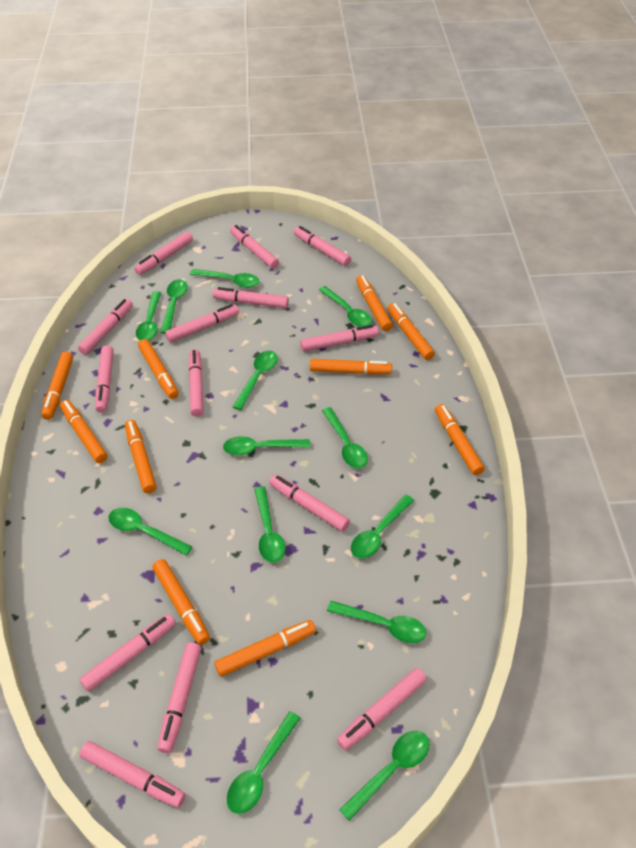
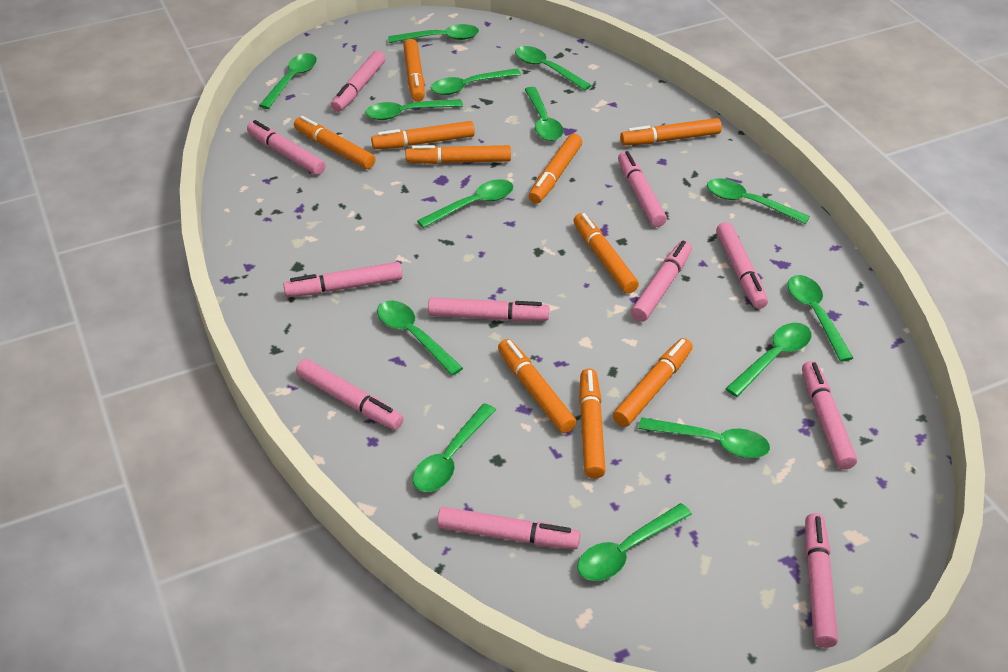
green spoon: 13 -> 14
pink marker: 14 -> 11

